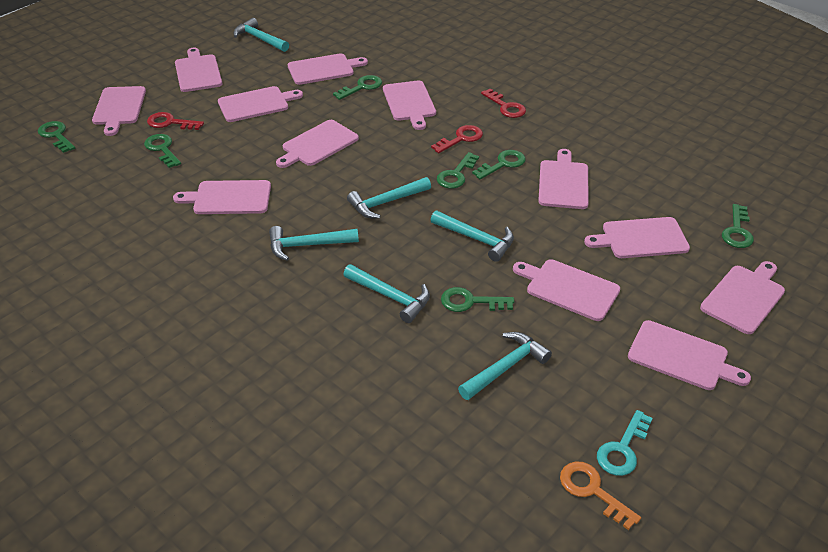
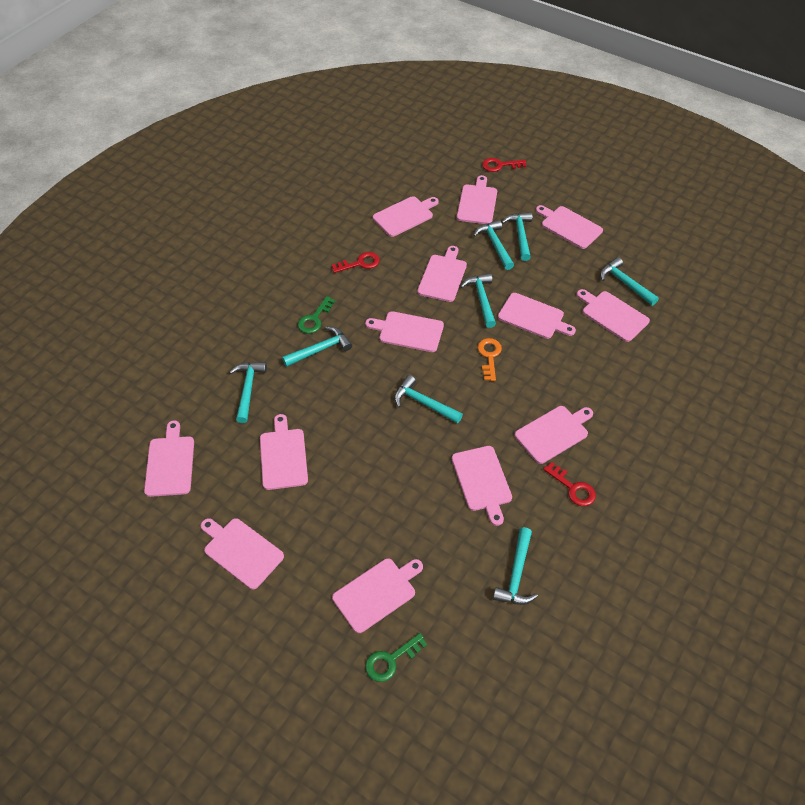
green key: 7 -> 2
pink cutting board: 12 -> 13
turquoise hammer: 6 -> 8
turquoise key: 1 -> 0

